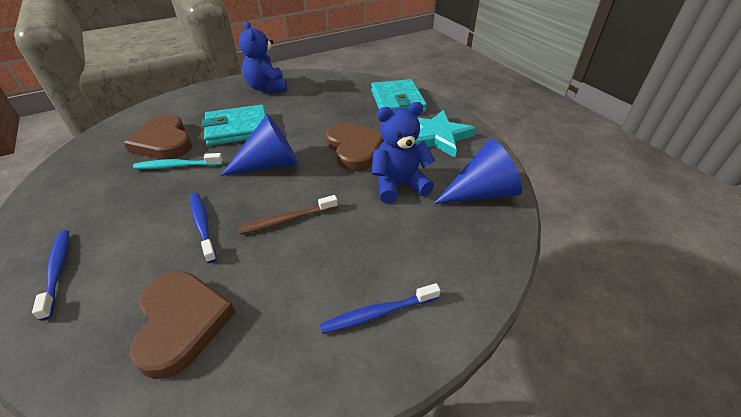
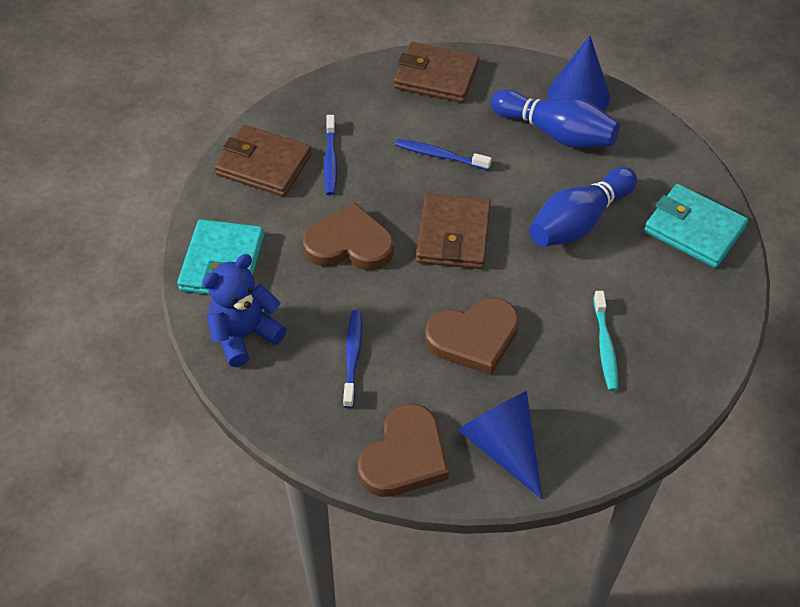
blue bowling pin: 0 -> 2
blue teddy bear: 2 -> 1
brown toothbrush: 1 -> 0
brown wallet: 0 -> 3
turquoise star: 1 -> 0

